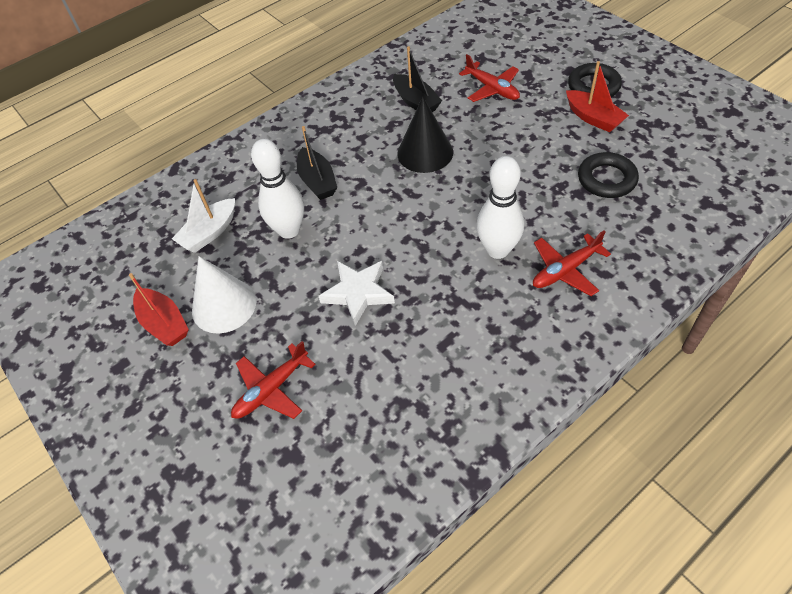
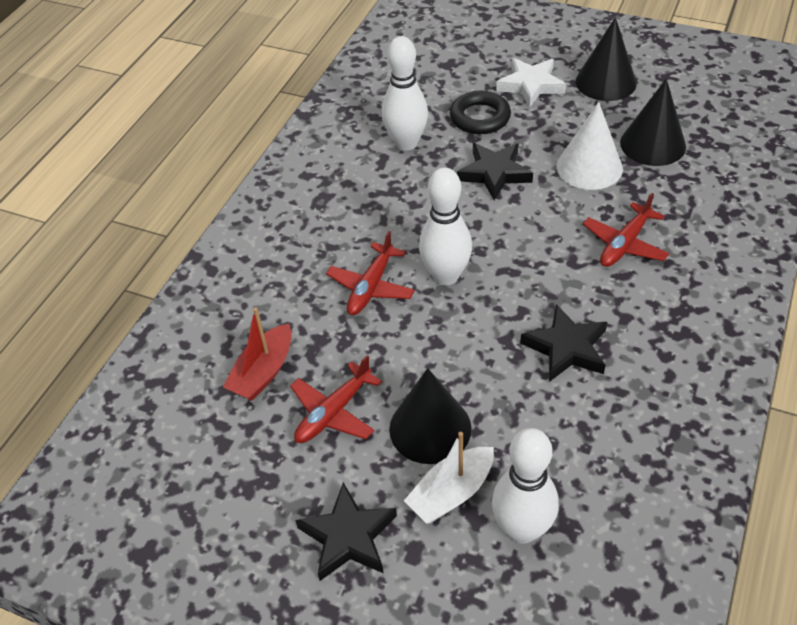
black boat: 2 -> 0
black cone: 1 -> 3
black ring: 2 -> 1
black star: 0 -> 3
red boat: 2 -> 1
white bowling pin: 2 -> 3

